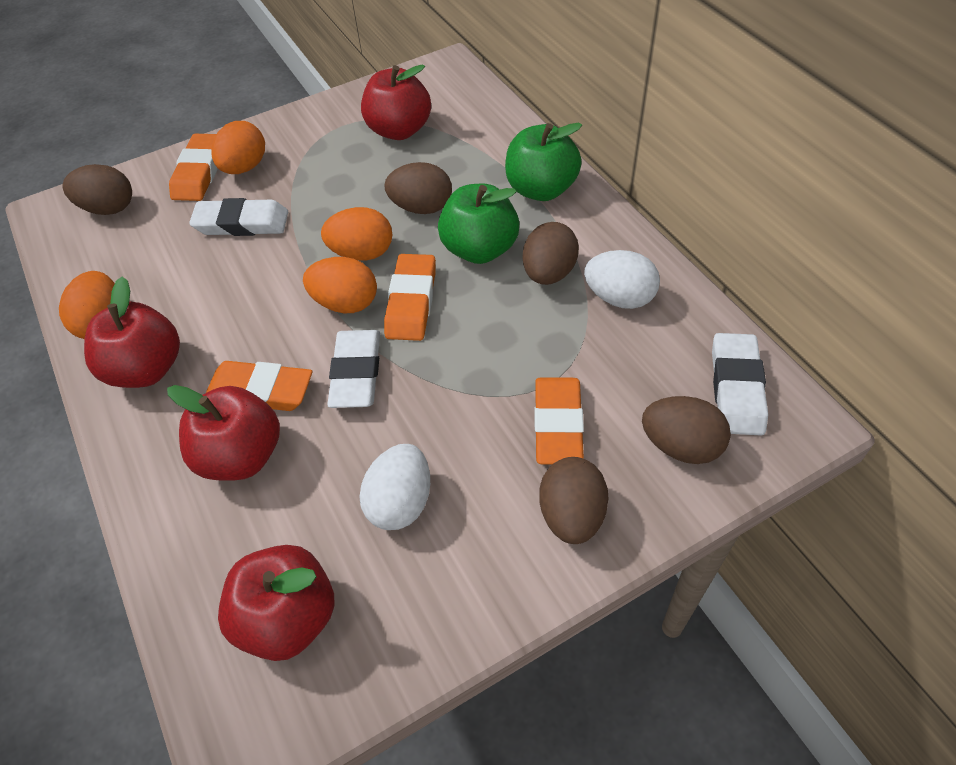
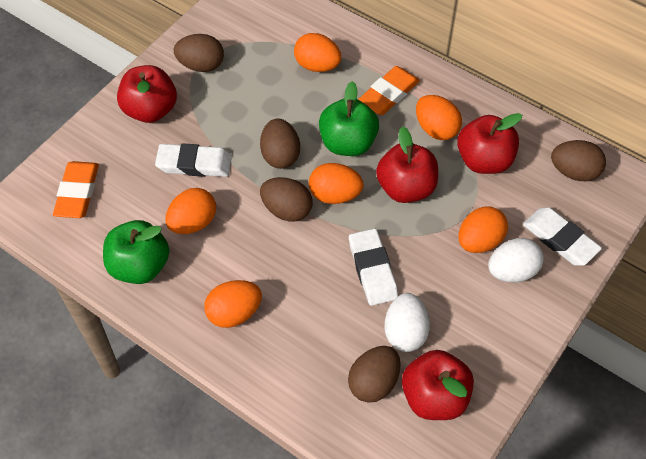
orange egg: 4 -> 6
orange eraser: 4 -> 2

